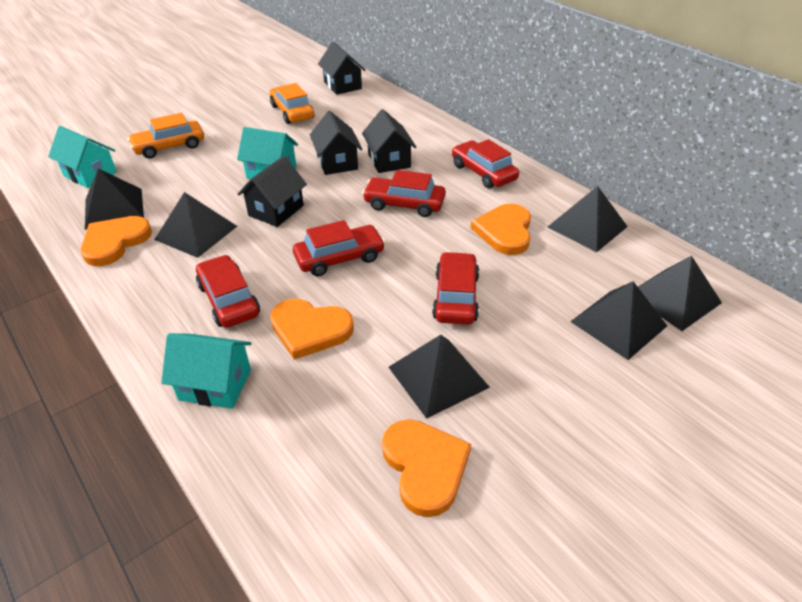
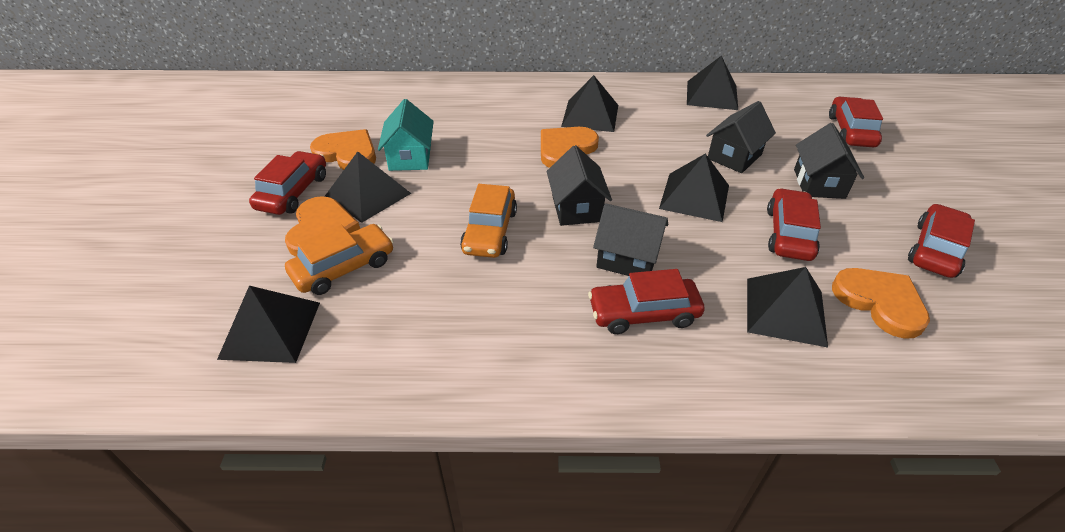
turquoise house: 3 -> 1

